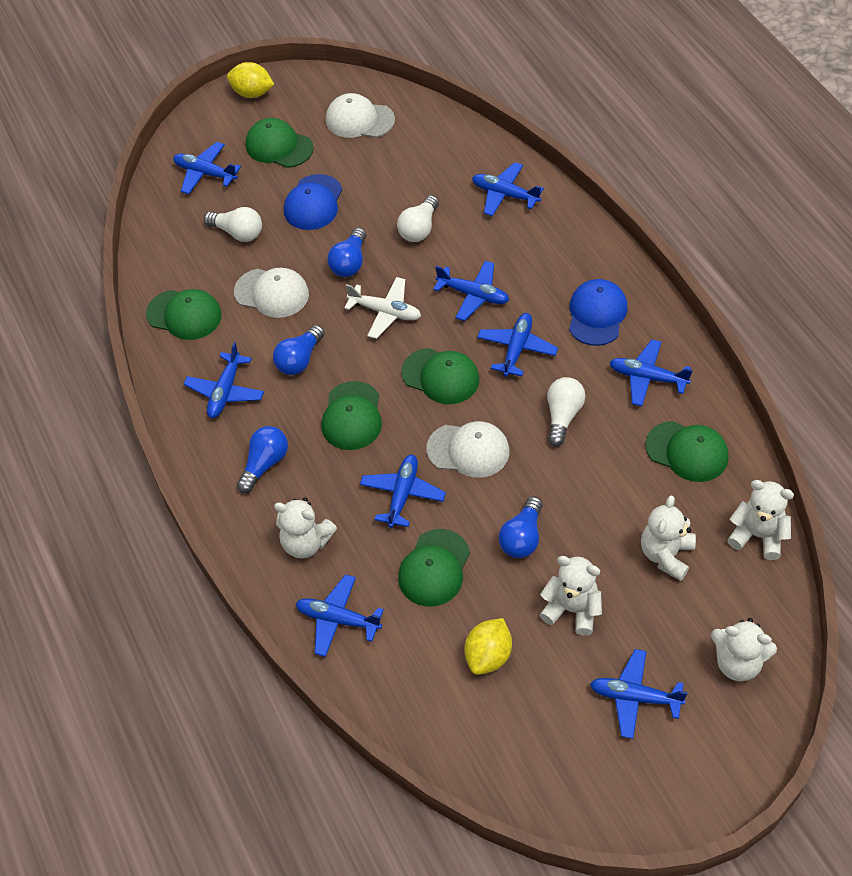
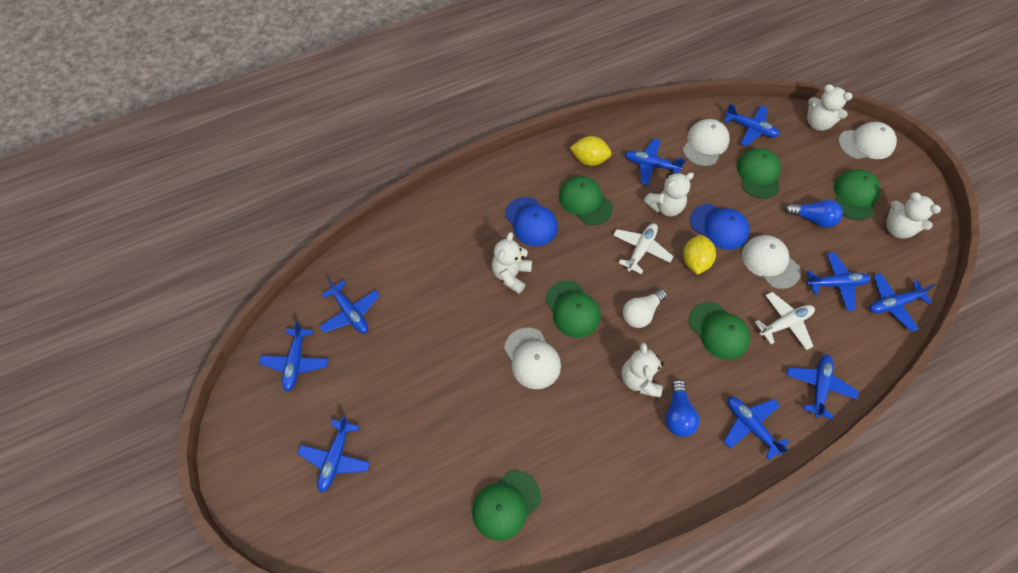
blue light bulb: 4 -> 2
white cap: 3 -> 4
white light bulb: 3 -> 1
white plane: 1 -> 2

